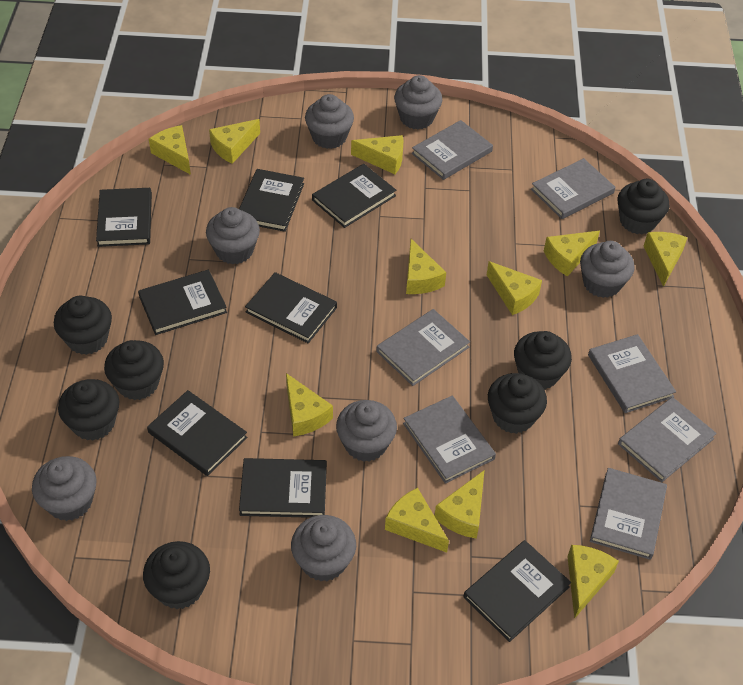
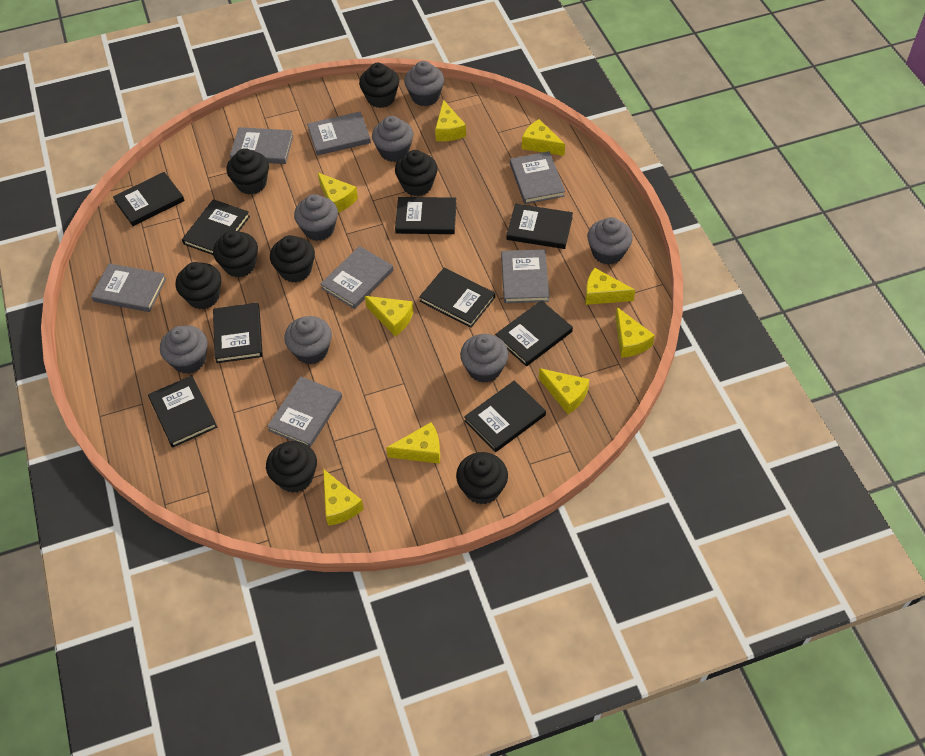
black book: 8 -> 9
black cupcake: 7 -> 8
yellow cheese: 11 -> 9

